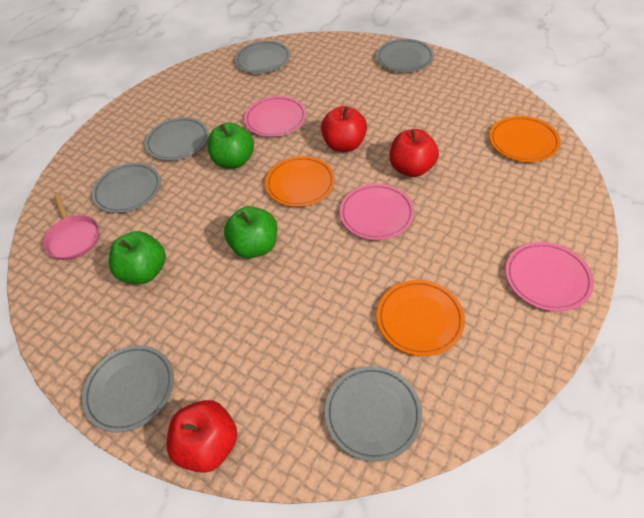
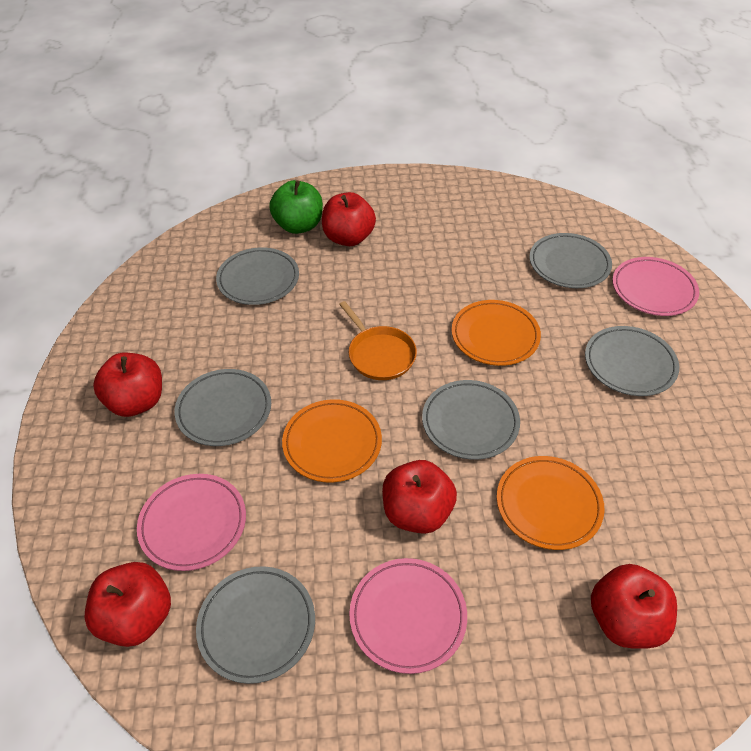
green apple: 3 -> 1
orange pan: 0 -> 1
pink pan: 1 -> 0
red apple: 3 -> 5

